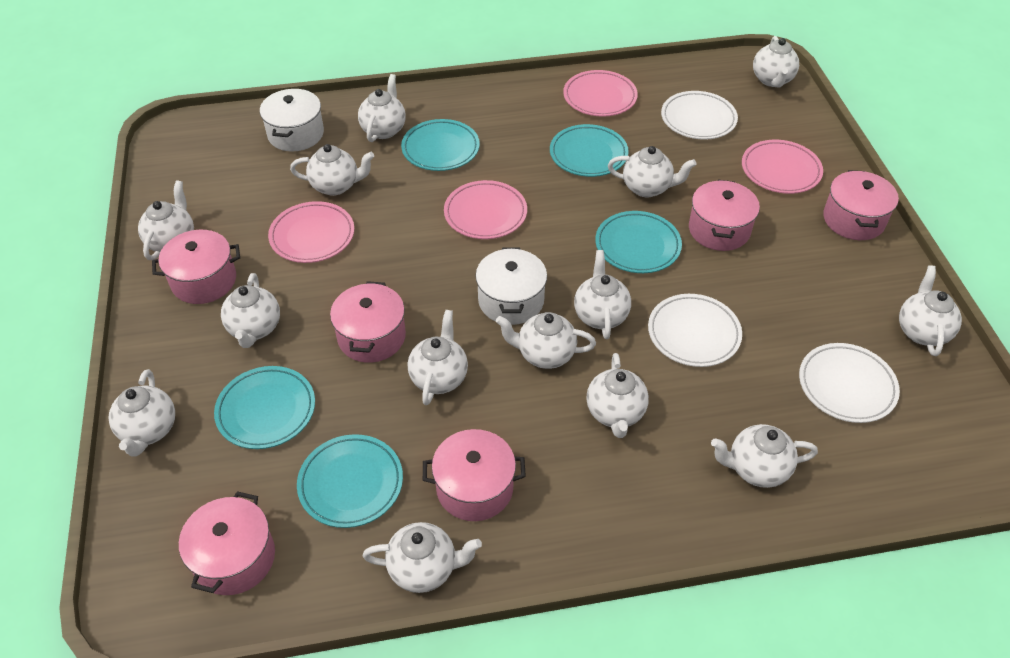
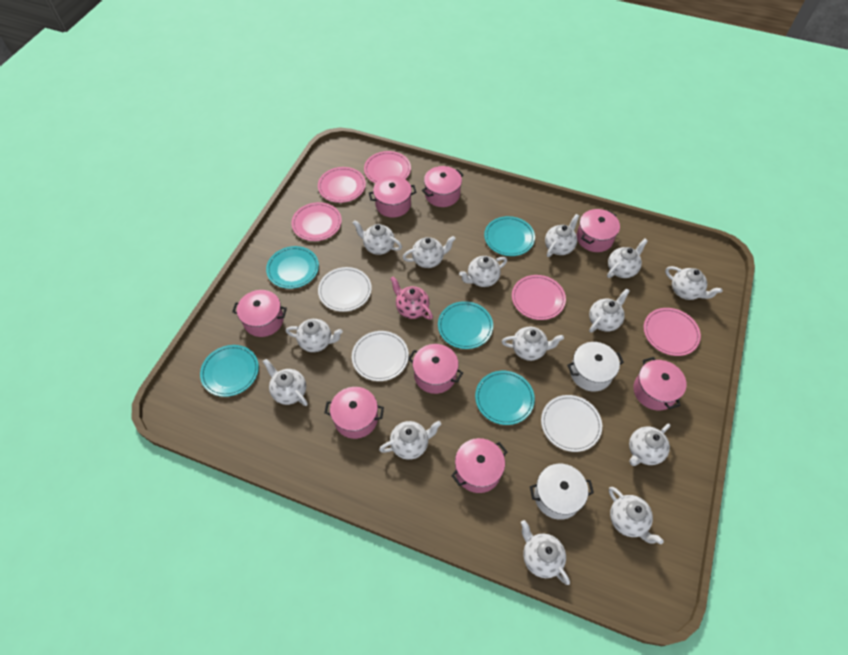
pink plate: 4 -> 5
pink pot: 6 -> 8
pink teapot: 0 -> 1

